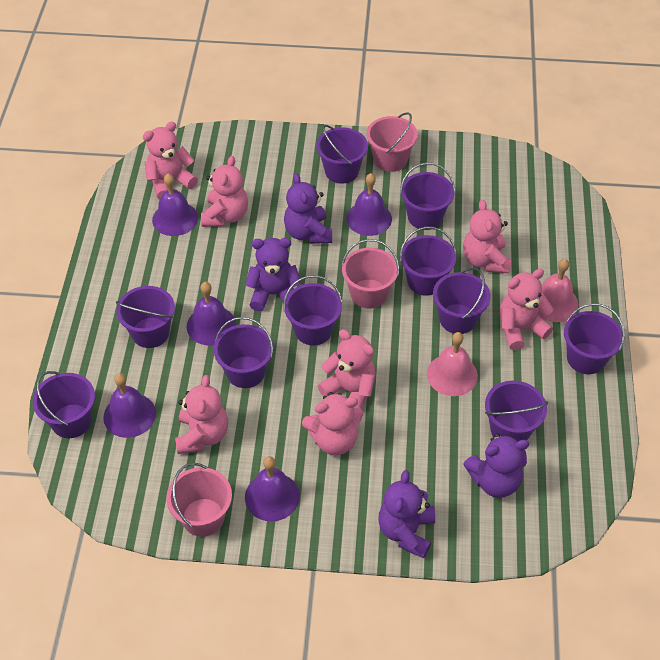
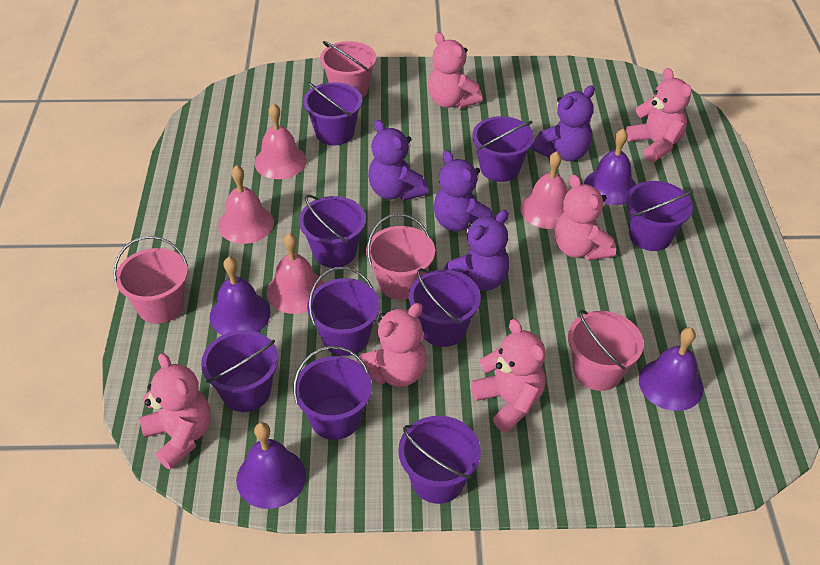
pink bell: 2 -> 4
pink bucket: 3 -> 4
pink teddy bear: 7 -> 6
purple bell: 5 -> 4
purple bucket: 10 -> 9

